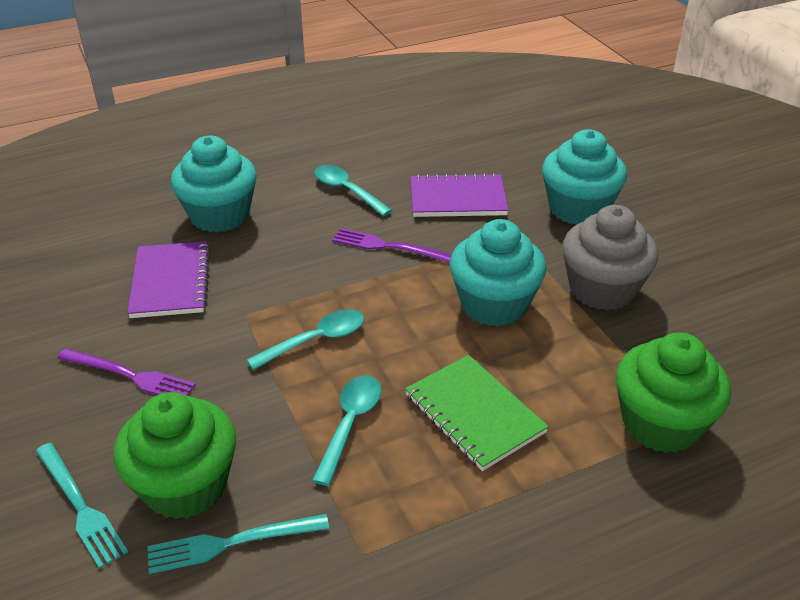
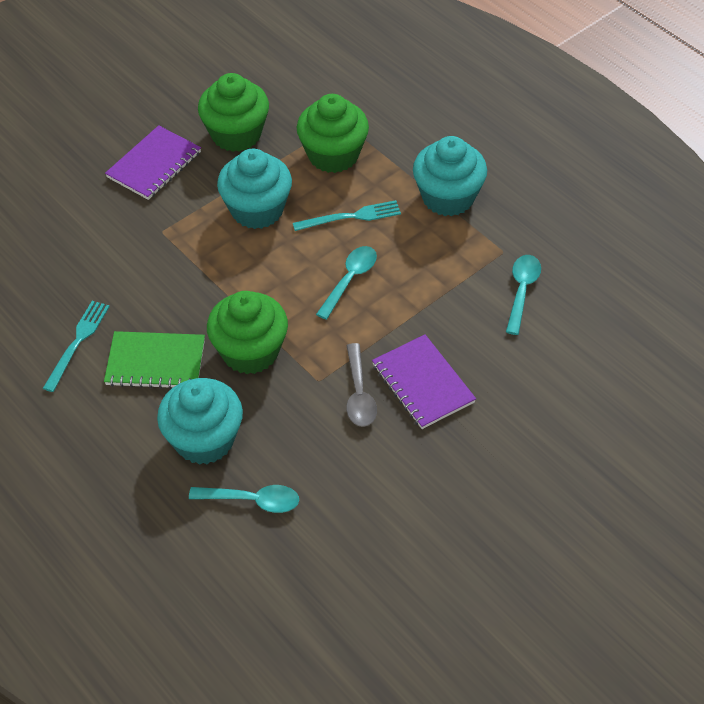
green cupcake: 2 -> 3
grey cupcake: 1 -> 0
grey spoon: 0 -> 1
purple fork: 2 -> 0

